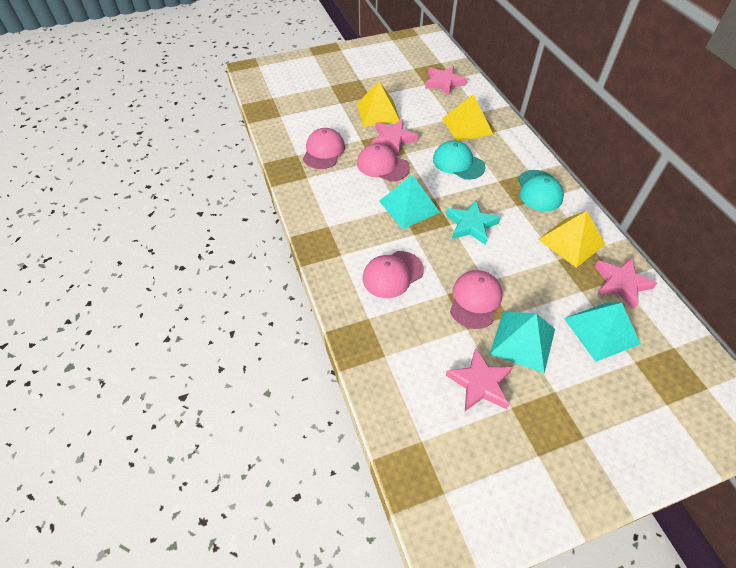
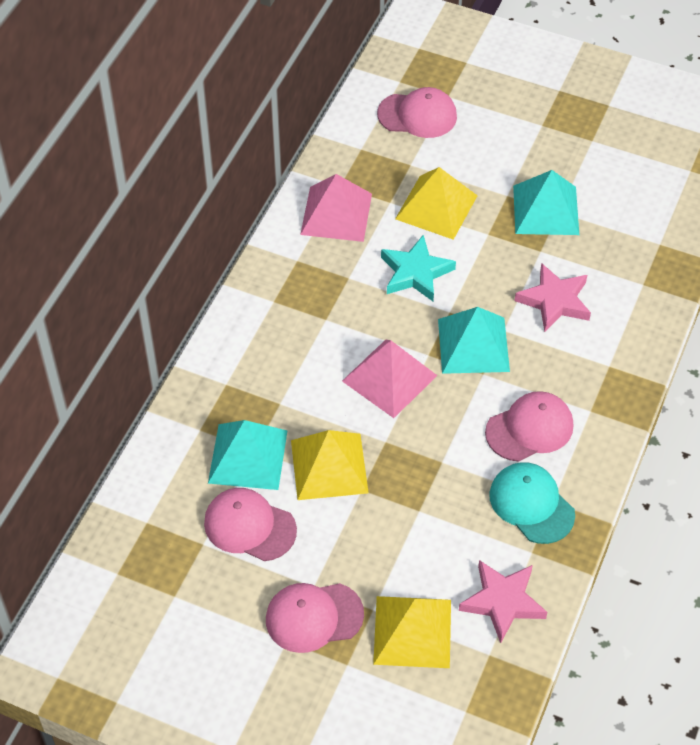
pink pyramid: 0 -> 2
pink star: 4 -> 2
turquoise cap: 2 -> 1

